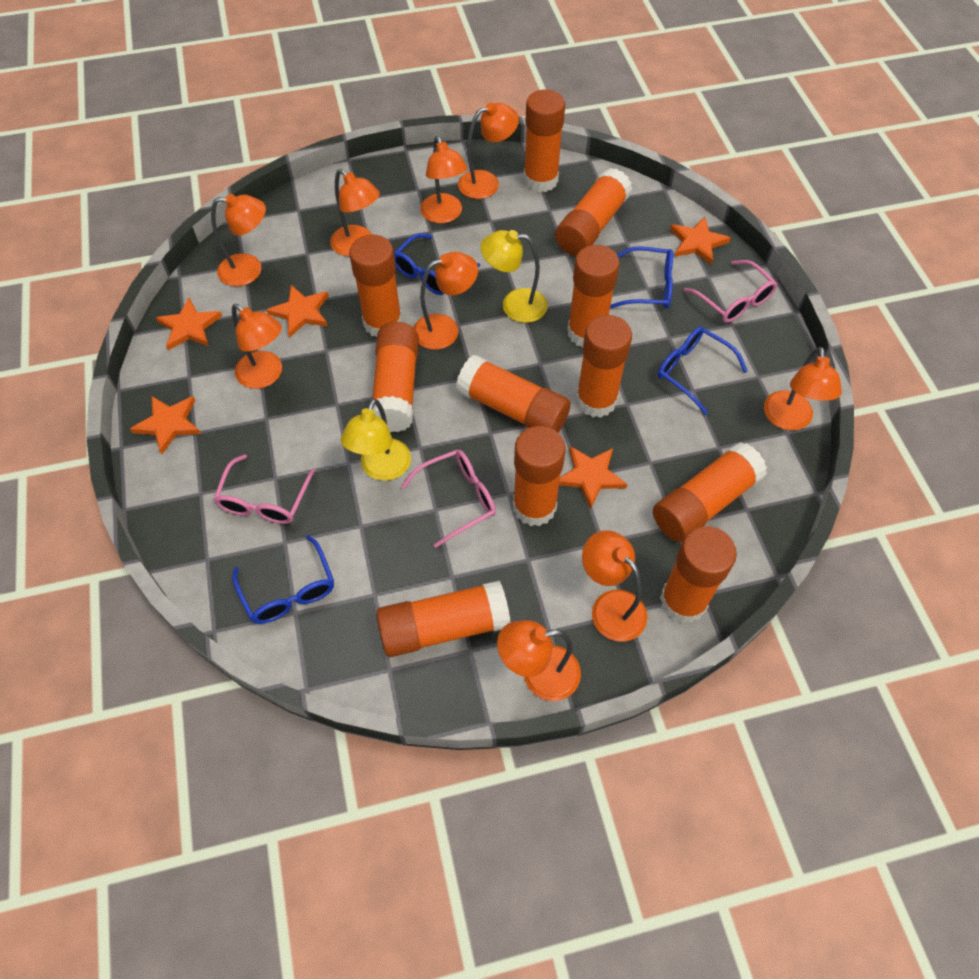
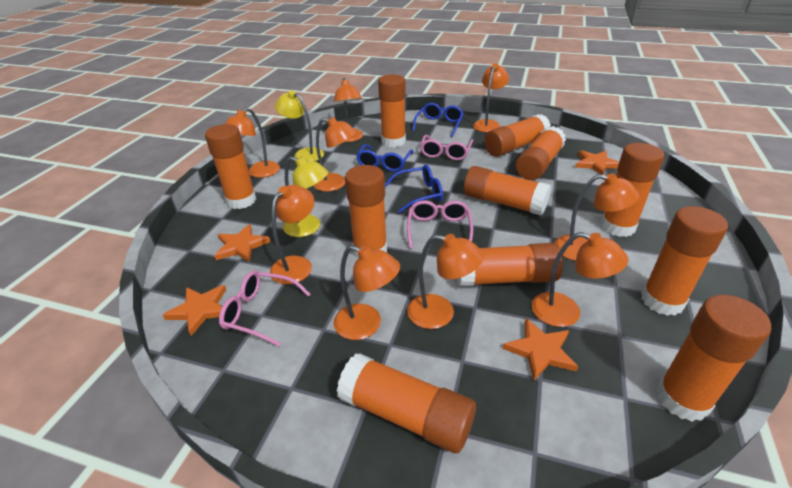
blue glasses: 4 -> 3
orange star: 5 -> 4

